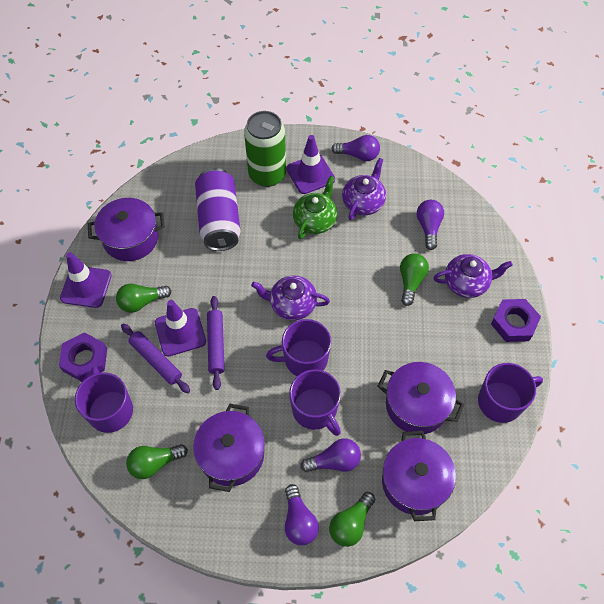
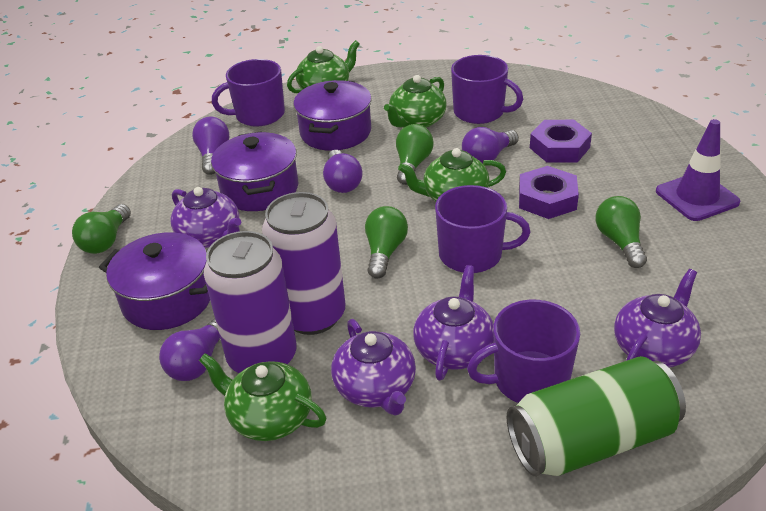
green teapot: 1 -> 4
purple can: 1 -> 2
purple pot: 4 -> 3
purple rolling pin: 2 -> 0
purple teapot: 3 -> 4
purple traffic cone: 3 -> 1

